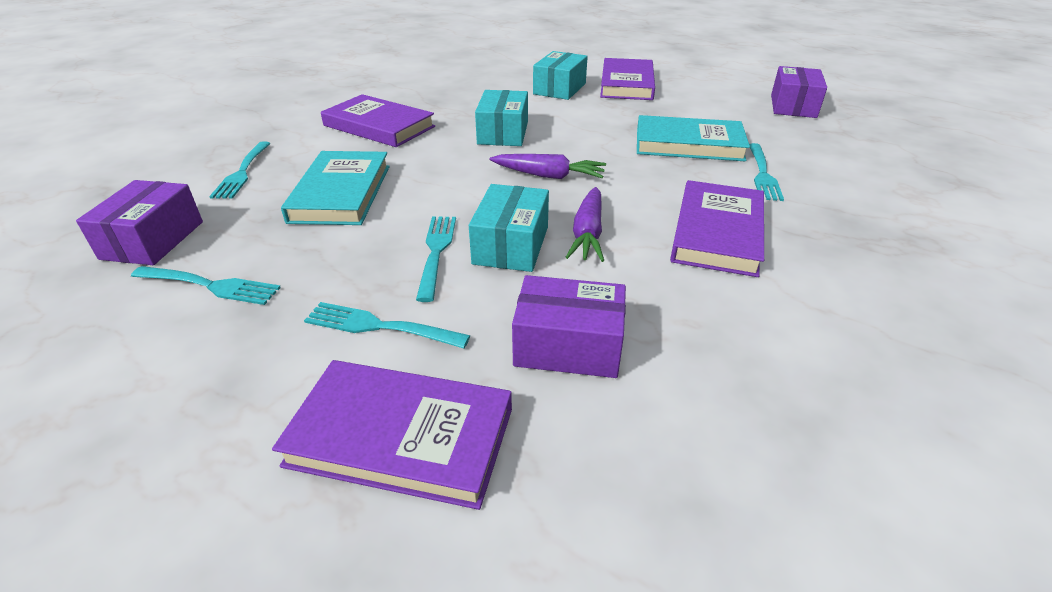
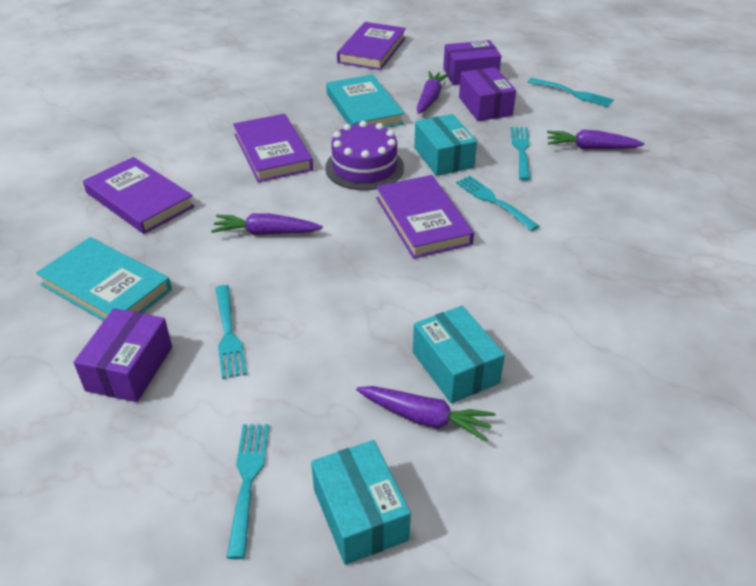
purple cake: 0 -> 1
purple carrot: 2 -> 4

